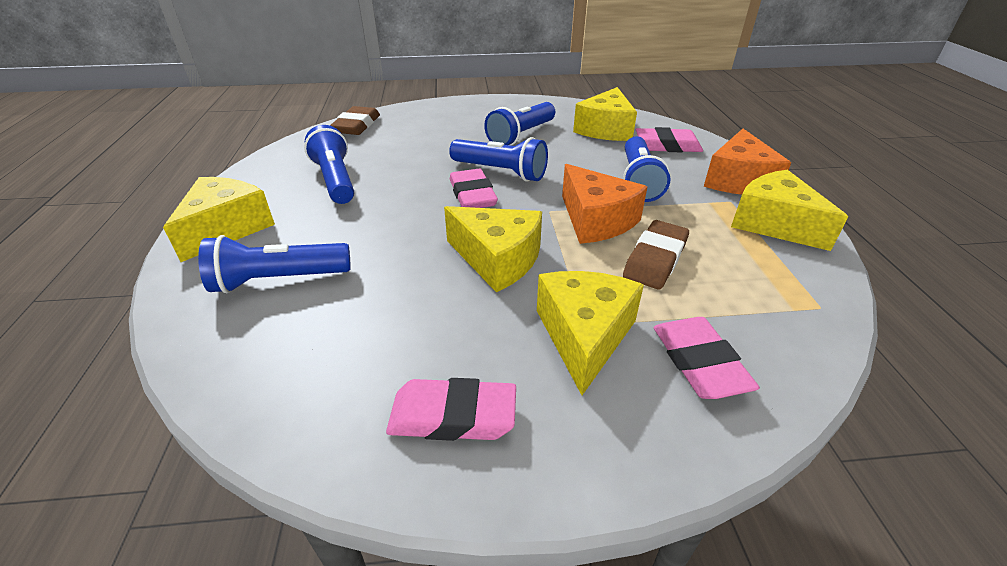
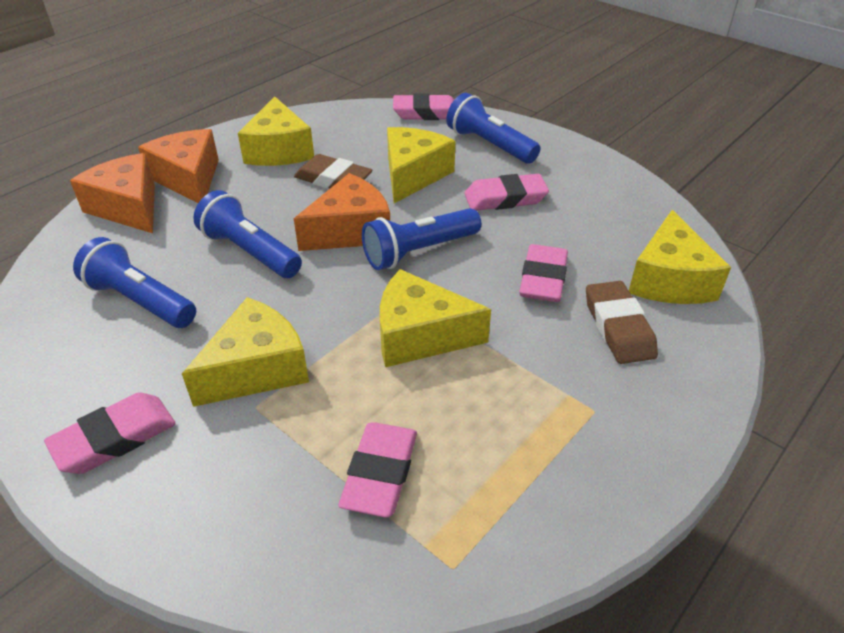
blue flashlight: 5 -> 4
orange cheese: 2 -> 3
pink eraser: 4 -> 5

